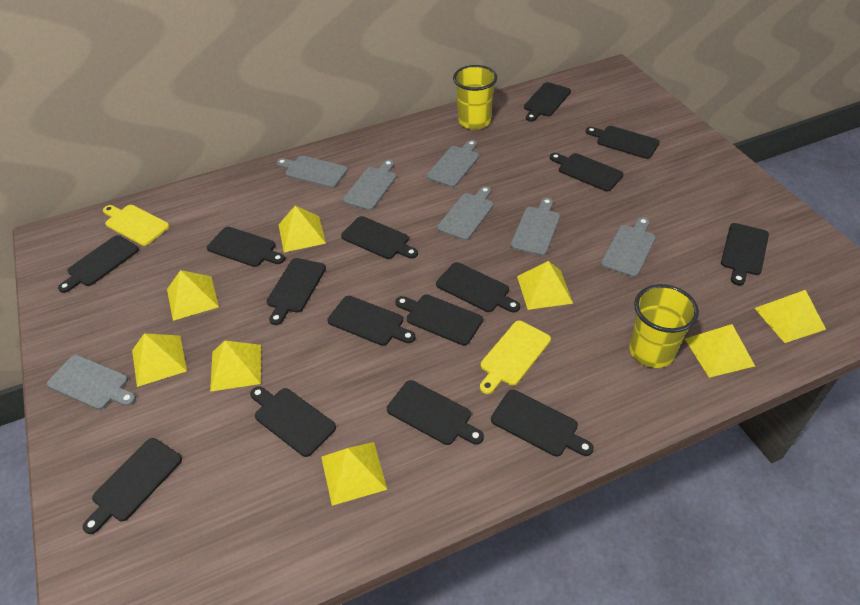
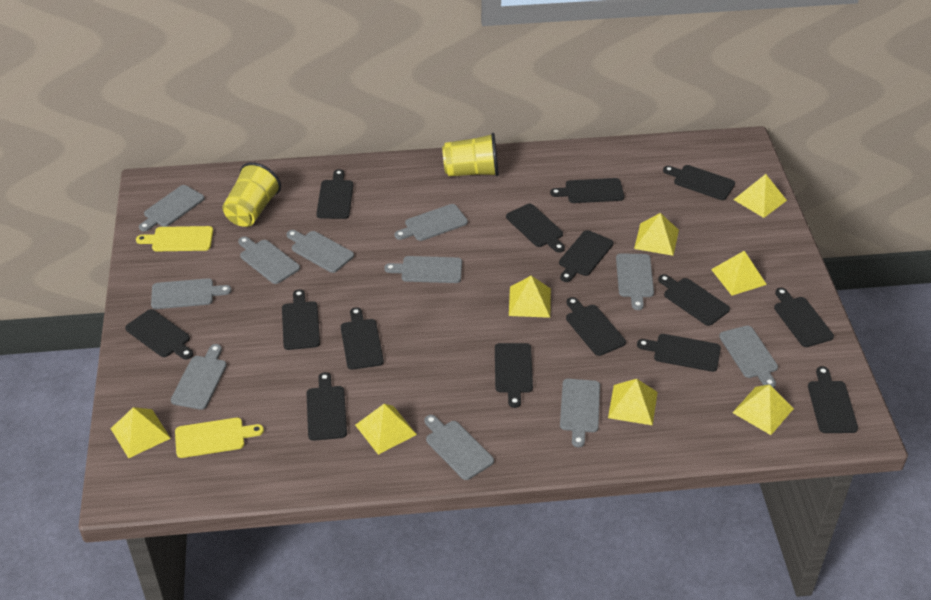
grey cutting board: 7 -> 11

